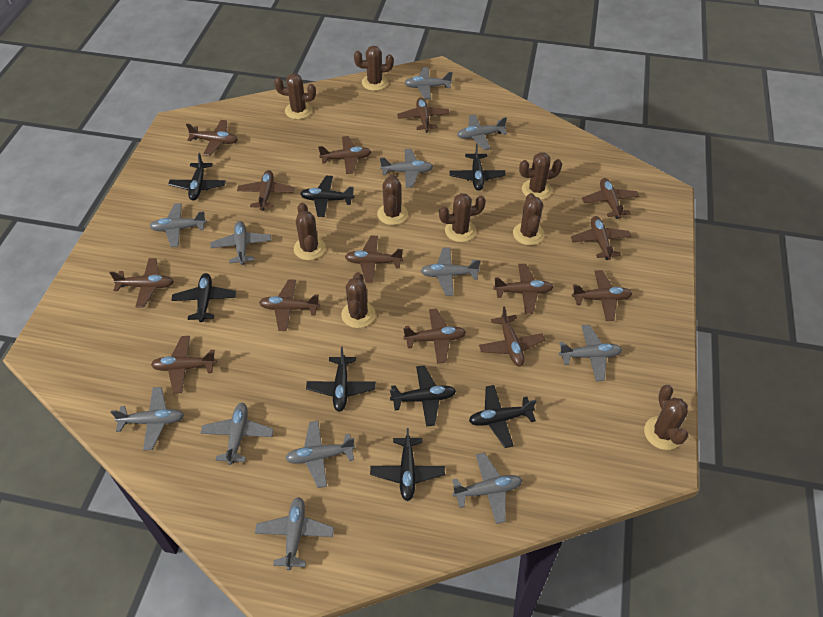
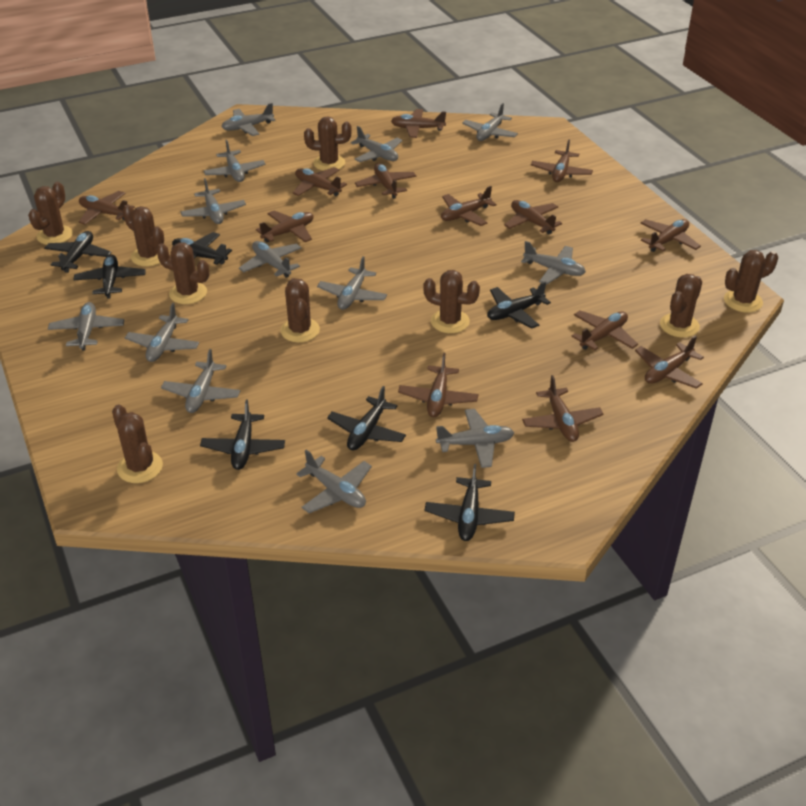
black plane: 8 -> 7
brown plane: 14 -> 13
grey plane: 12 -> 13

